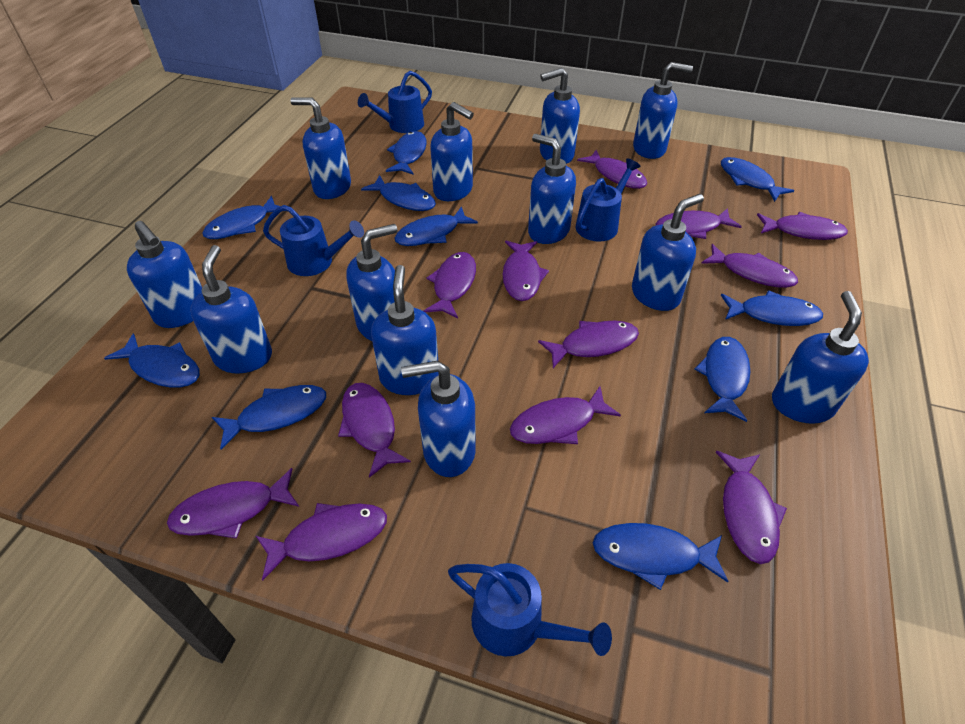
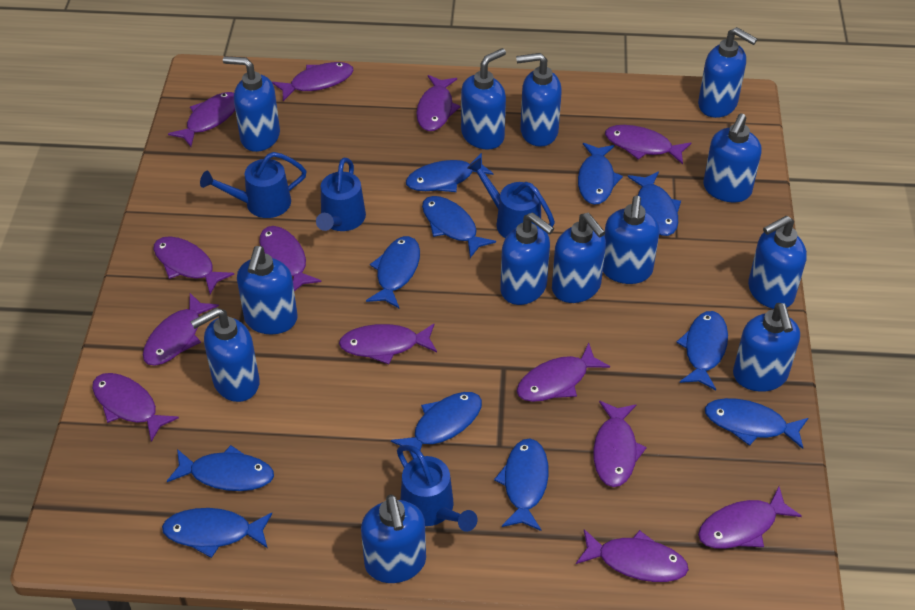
blue fish: 10 -> 11
blue soap dispenser: 12 -> 13
purple fish: 12 -> 13

